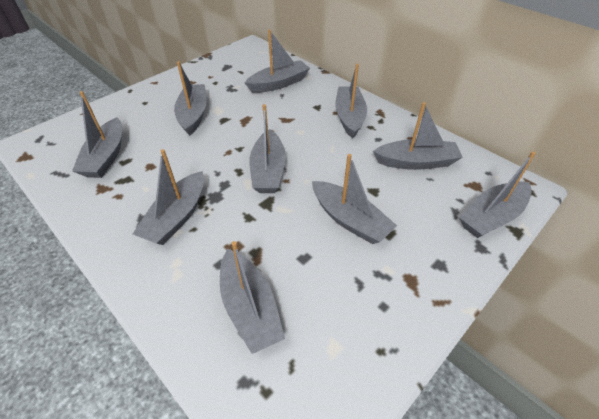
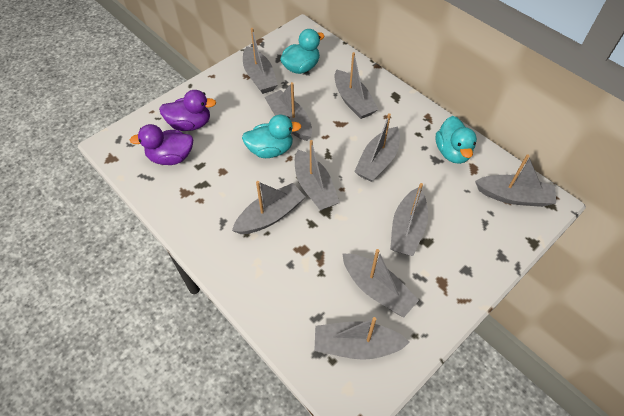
purple duck: 0 -> 2
turquoise duck: 0 -> 3

